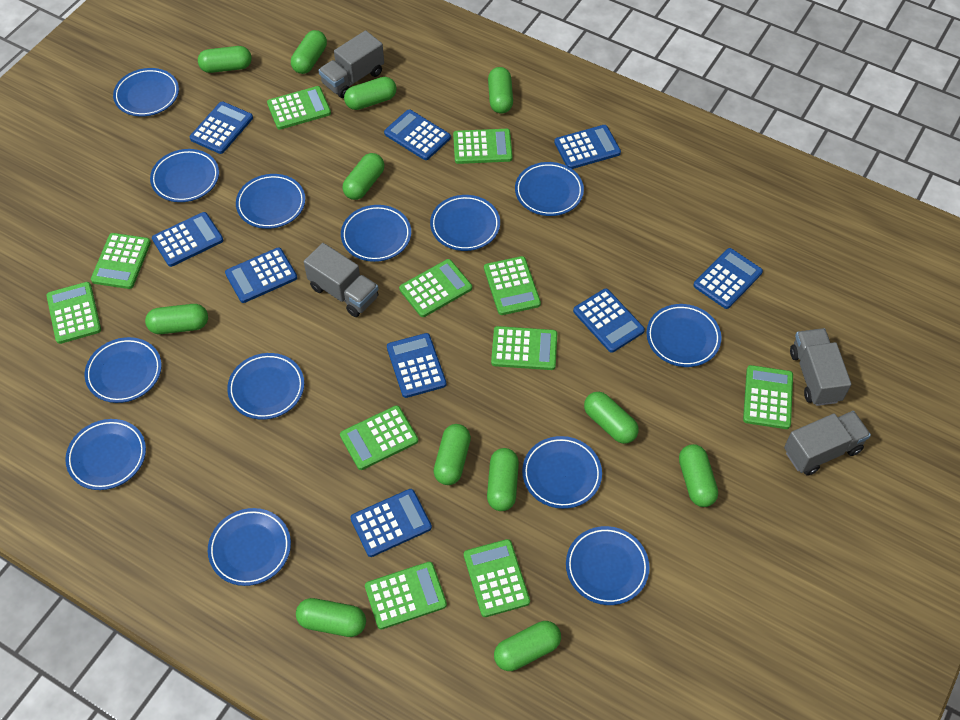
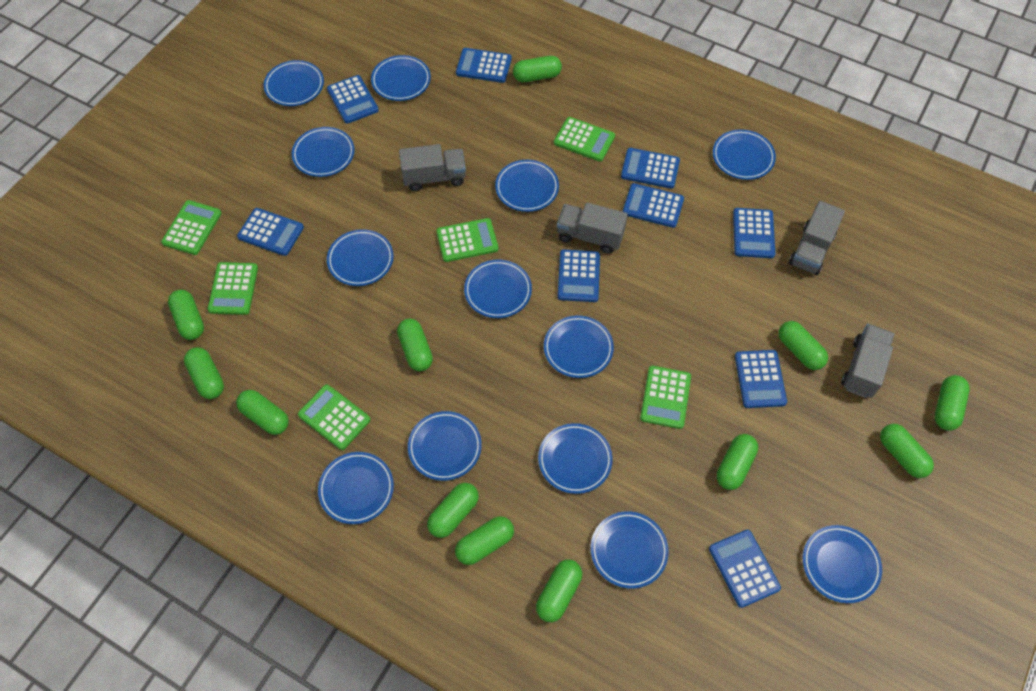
green calculator: 11 -> 6

